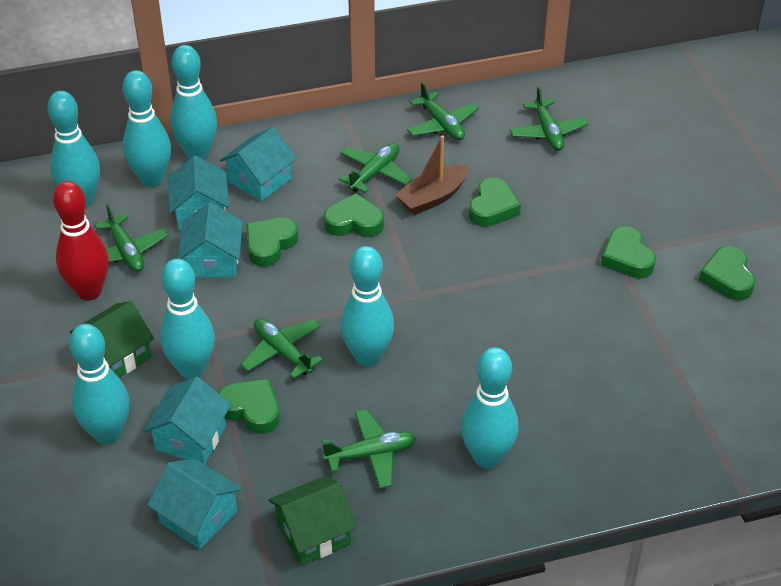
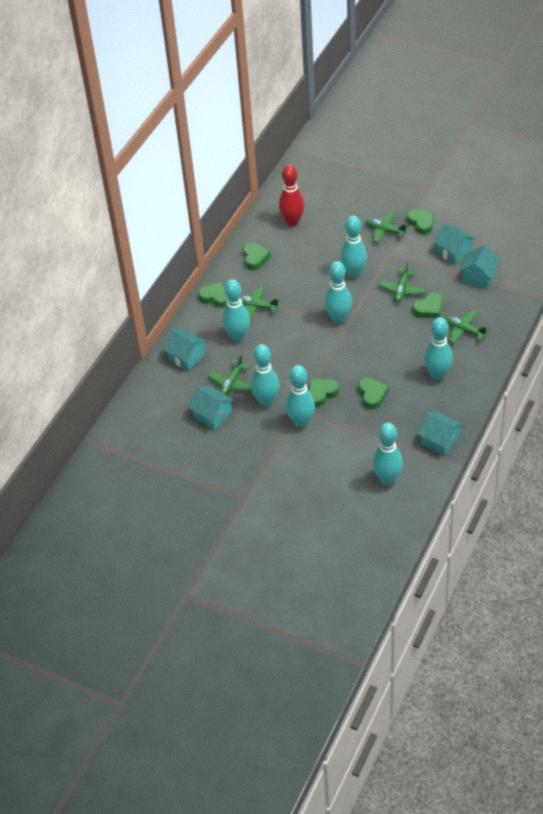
brown boat: 1 -> 0
green house: 2 -> 0
green plane: 6 -> 5

